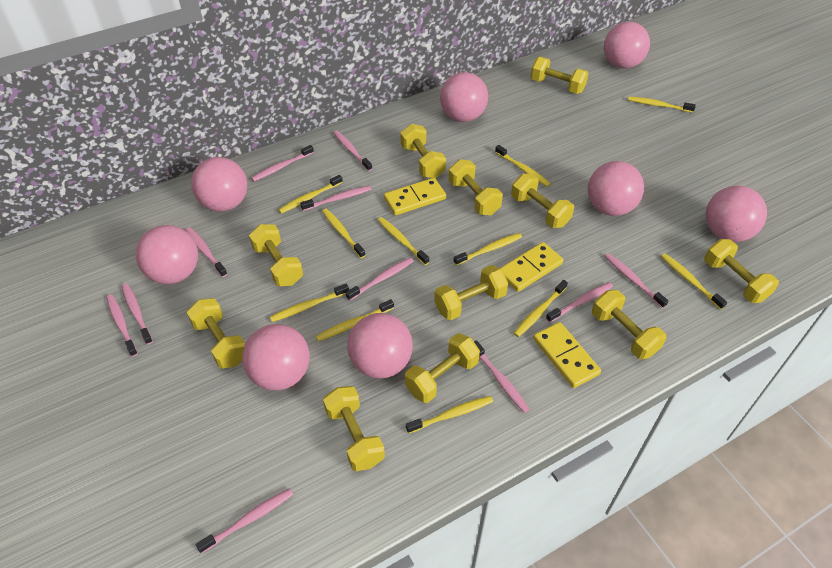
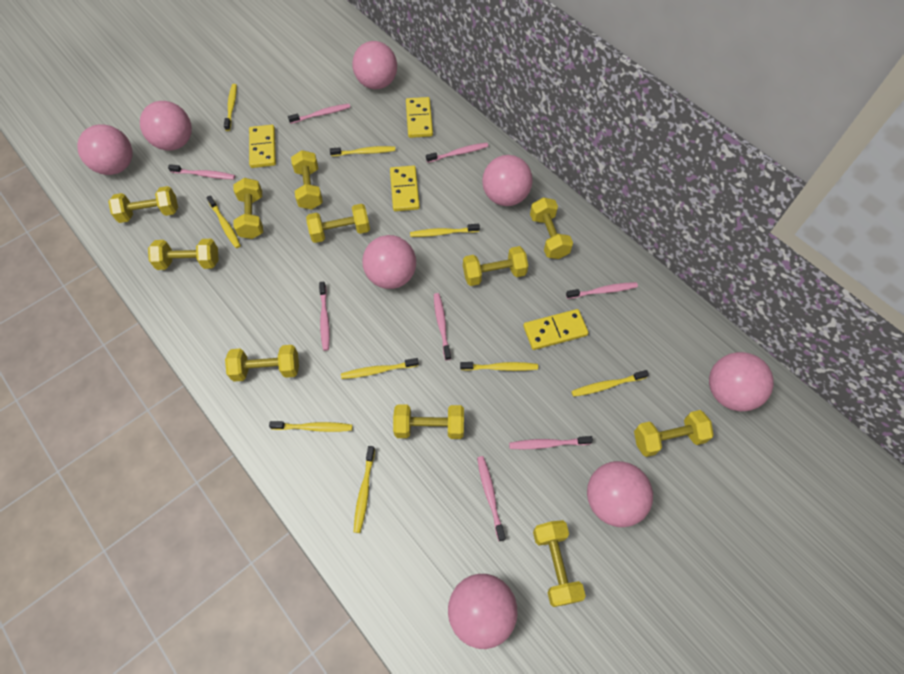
pink toothbrush: 11 -> 8
yellow domino: 3 -> 4
yellow toothbrush: 11 -> 9

